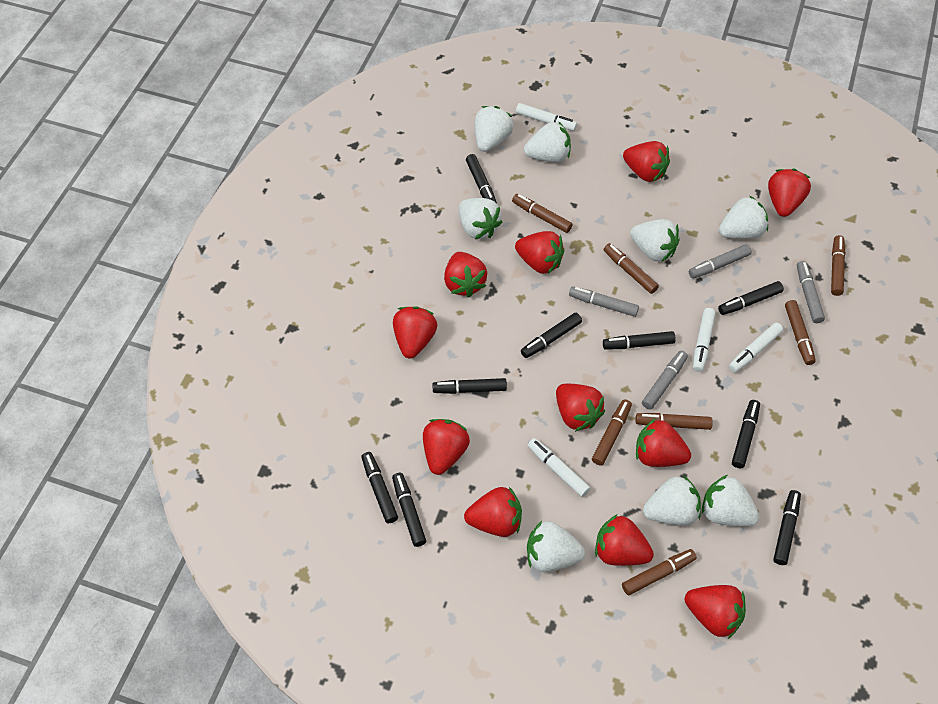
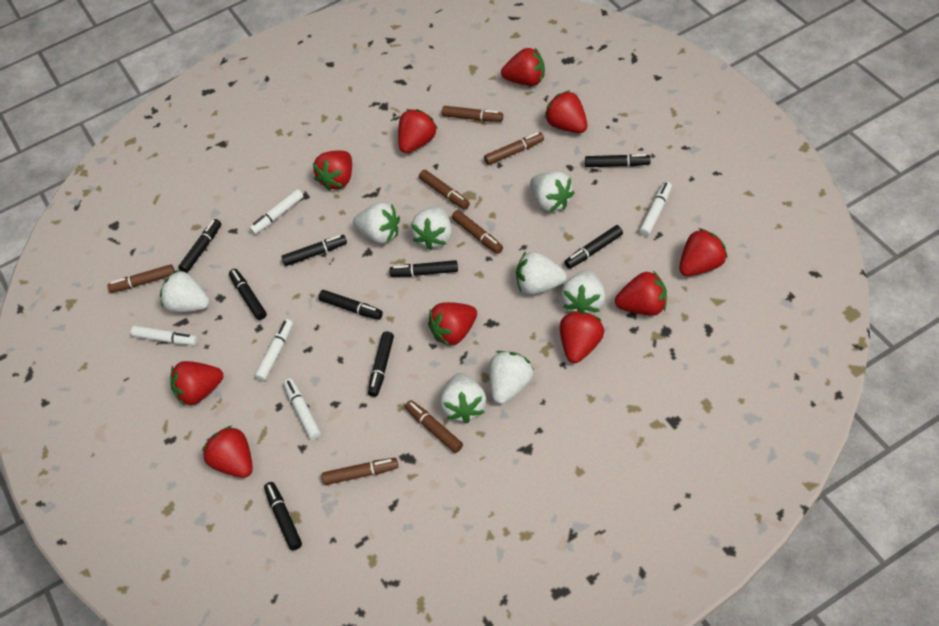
grey marker: 4 -> 0
red strawberry: 11 -> 10
white marker: 4 -> 5

